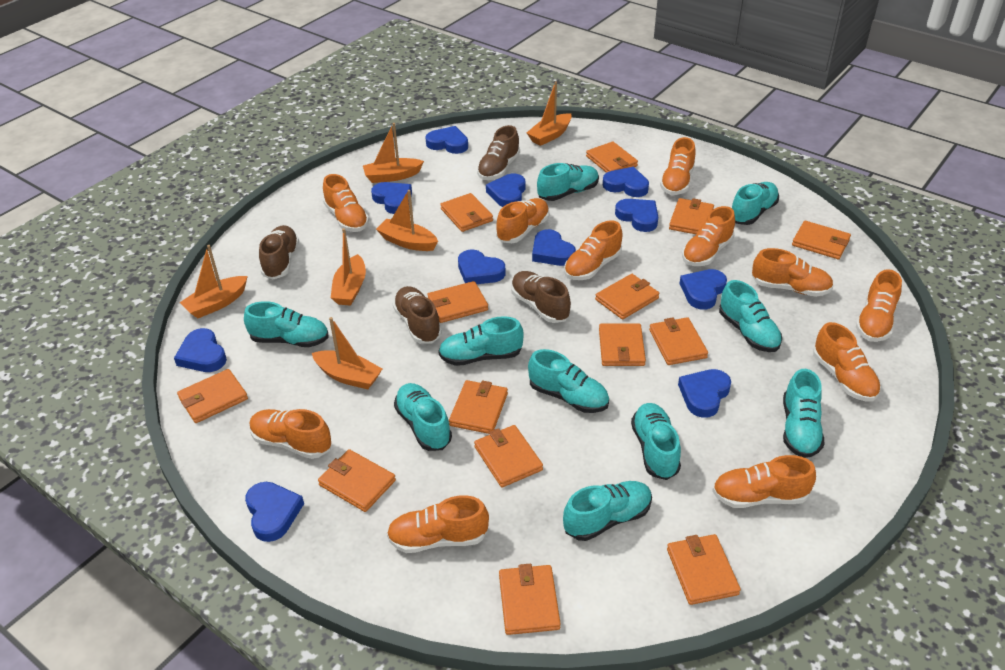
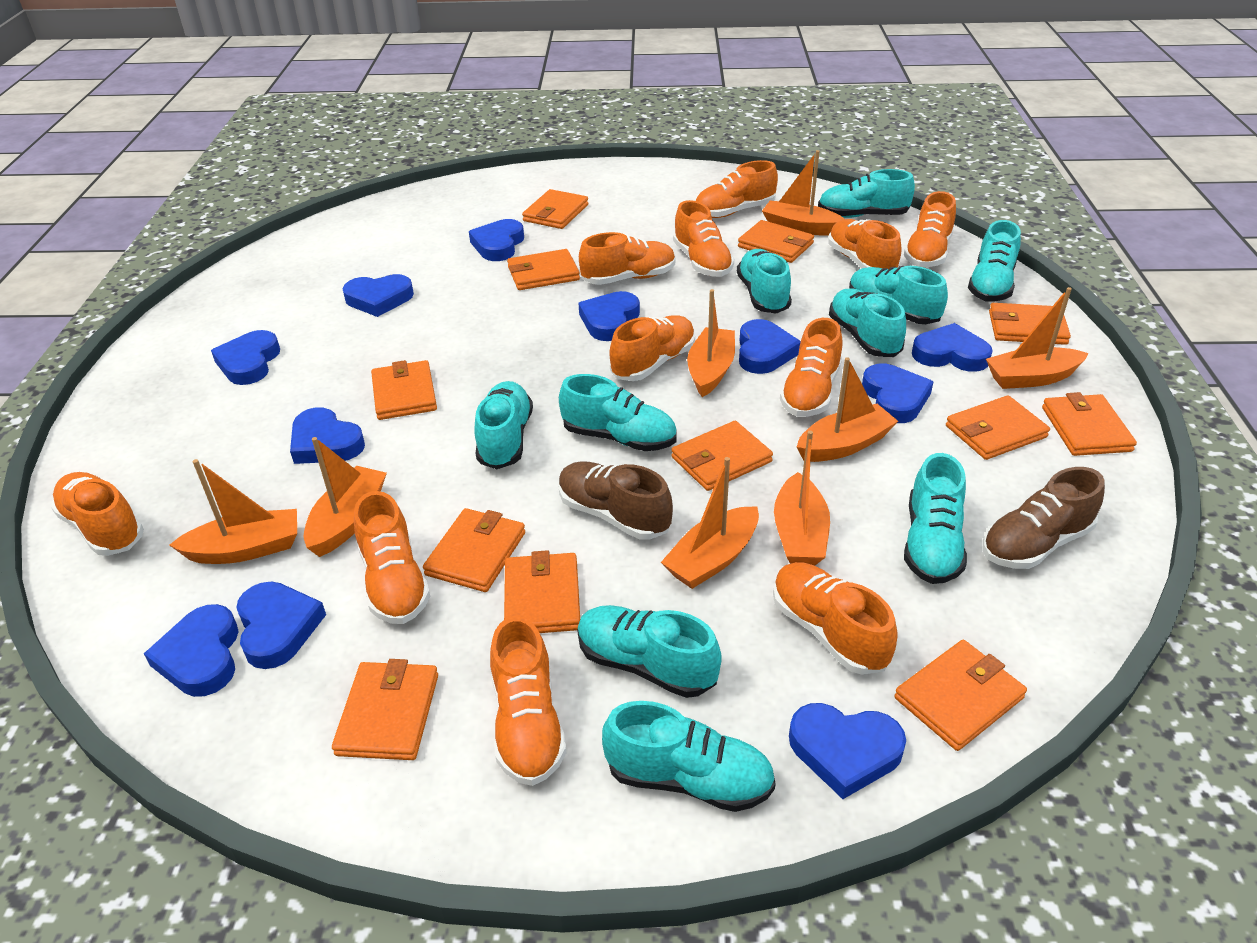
brown shoe: 4 -> 2
orange boat: 6 -> 8
orange wallet: 14 -> 12

